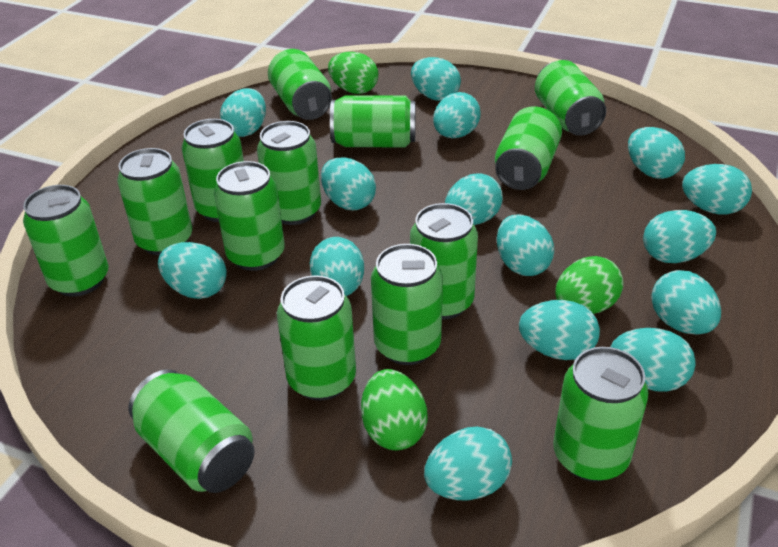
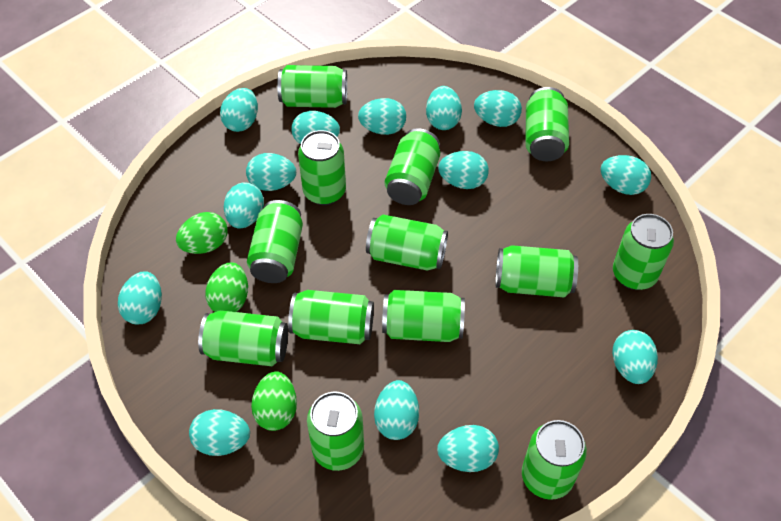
green can: 14 -> 13
turquoise egg: 15 -> 14

